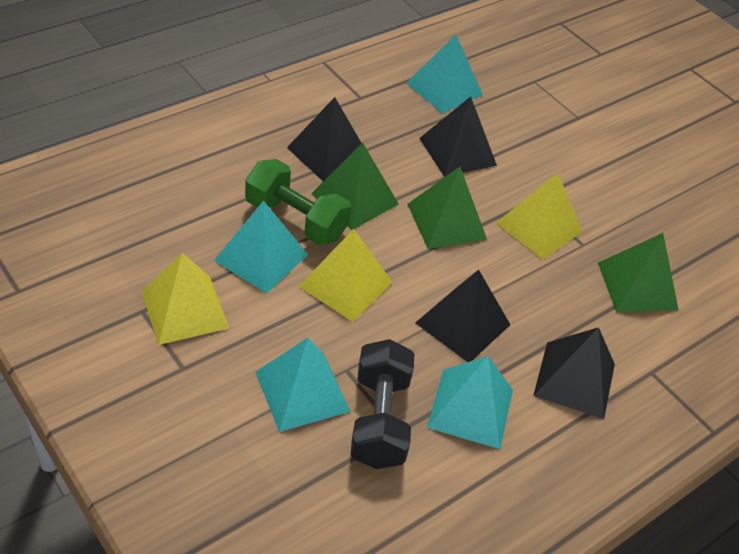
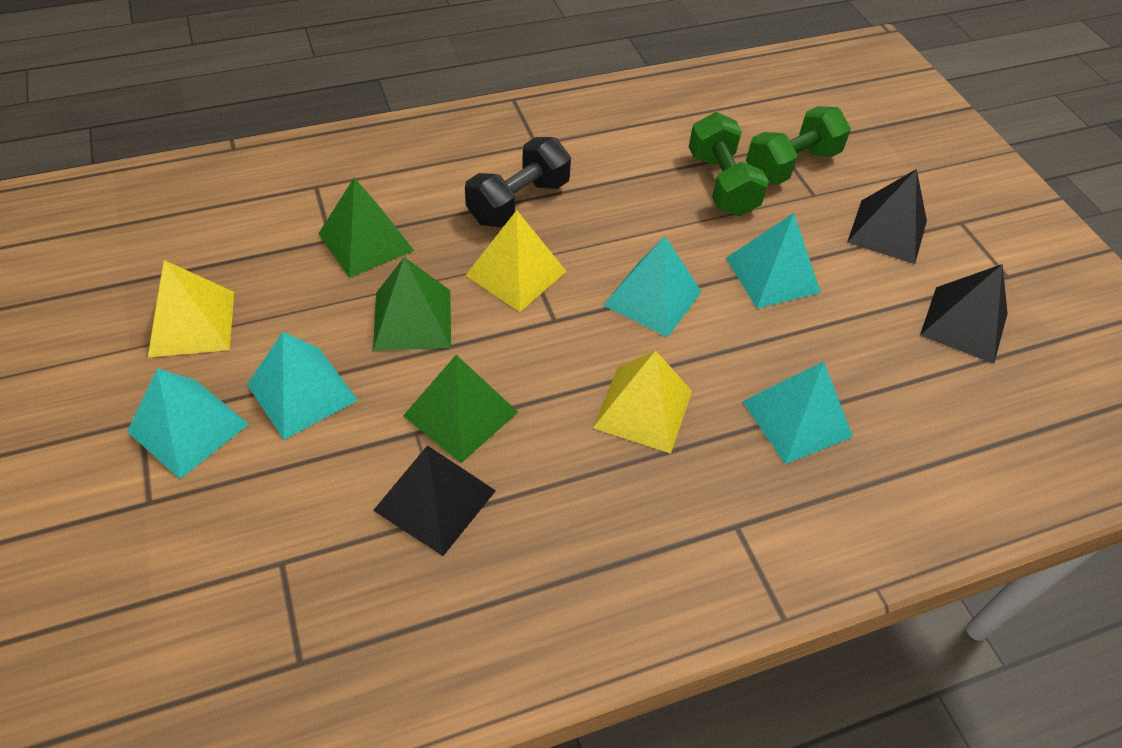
black pyramid: 4 -> 3
green dumbbell: 1 -> 2
turquoise pyramid: 4 -> 5

